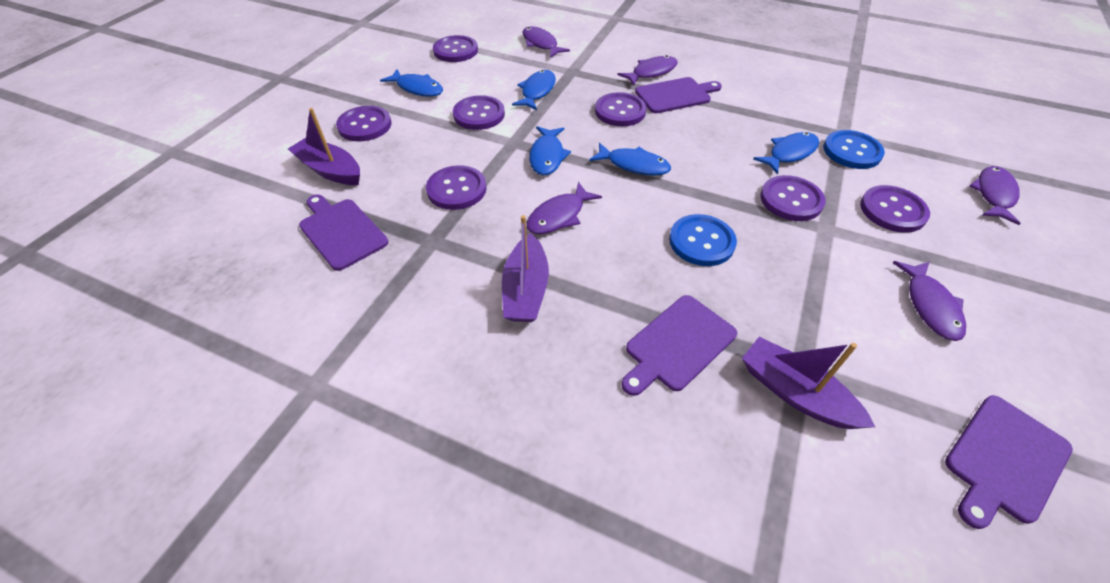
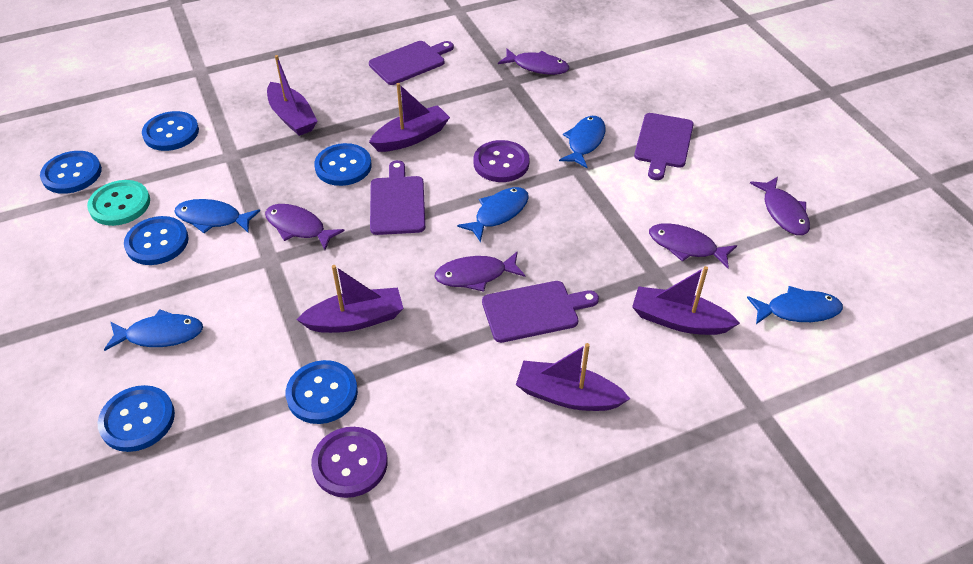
blue button: 2 -> 6
purple boat: 3 -> 5
purple button: 7 -> 2
turquoise button: 0 -> 1

